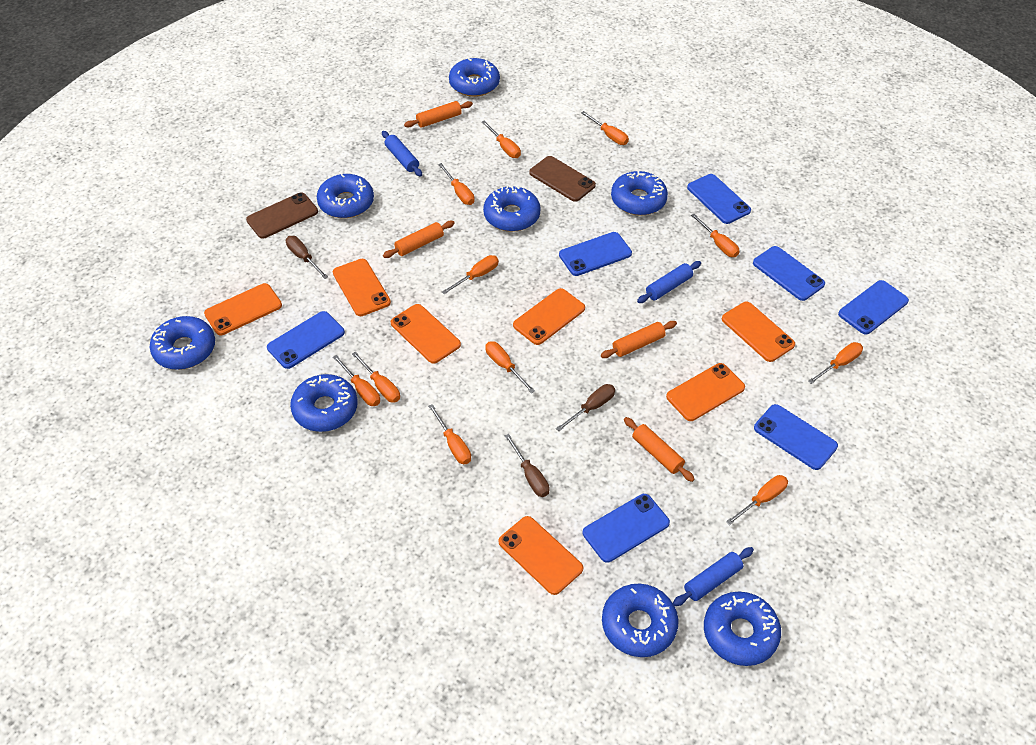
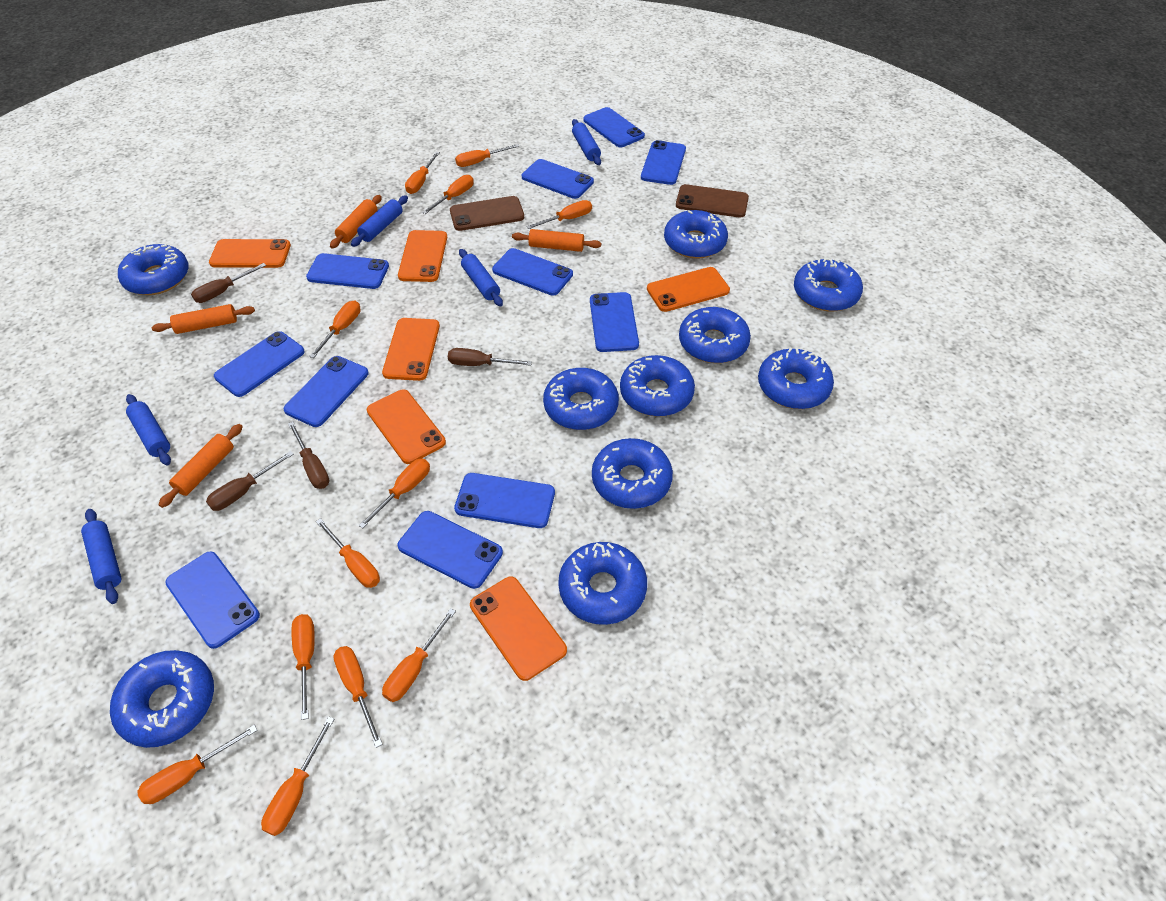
blue donut: 8 -> 10
blue phone: 7 -> 11
blue rolling pin: 3 -> 5
brown screwdriver: 3 -> 4
orange phone: 7 -> 6
orange screwdriver: 11 -> 12

